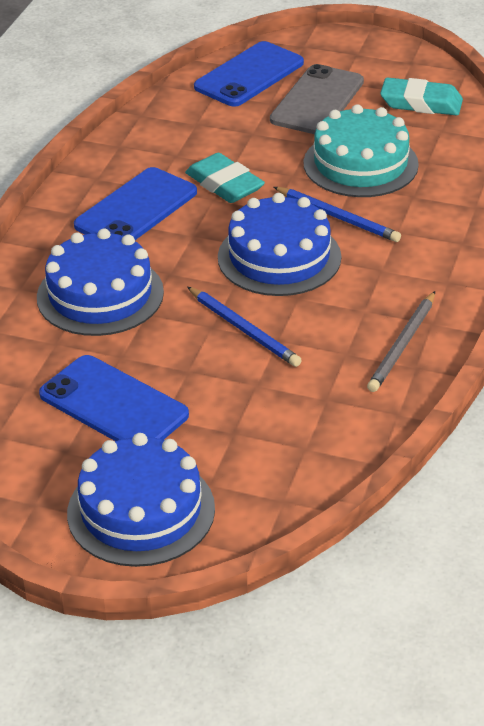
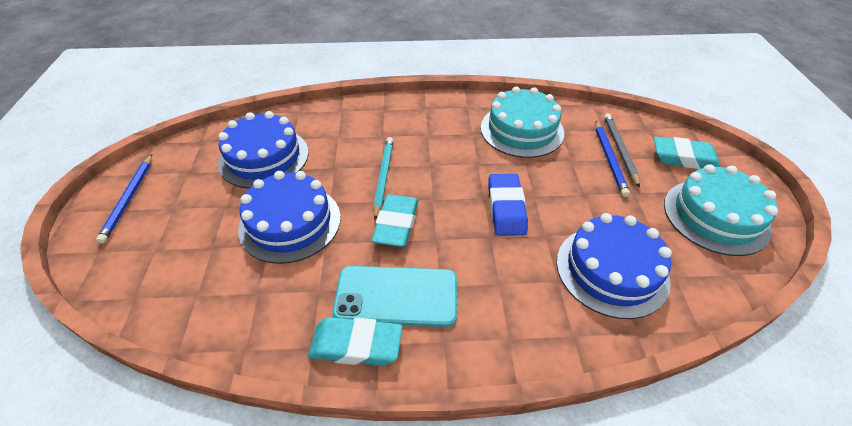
blue eraser: 0 -> 1
blue phone: 3 -> 0
grey phone: 1 -> 0
turquoise cake: 1 -> 2
turquoise eraser: 2 -> 3
turquoise pencil: 0 -> 1
turquoise phone: 0 -> 1

